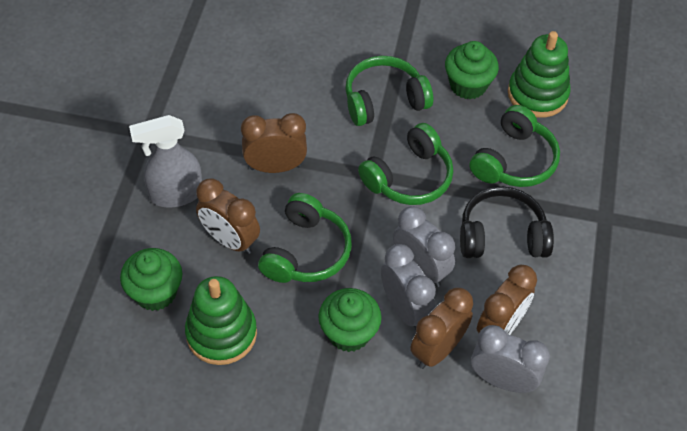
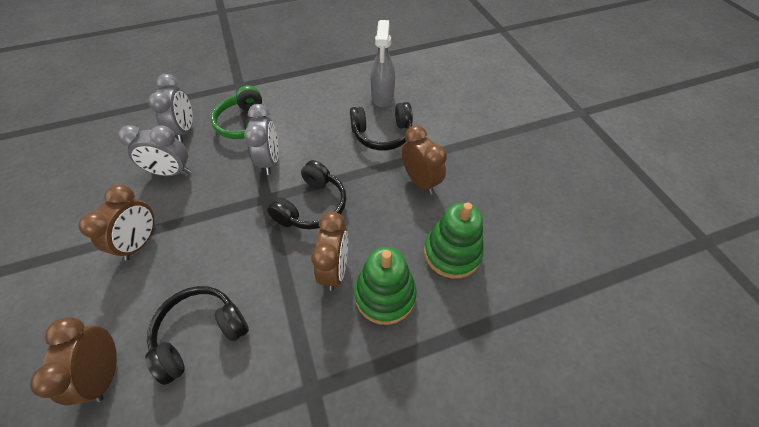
black headphones: 1 -> 3
green cupcake: 3 -> 0
green headphones: 4 -> 1

